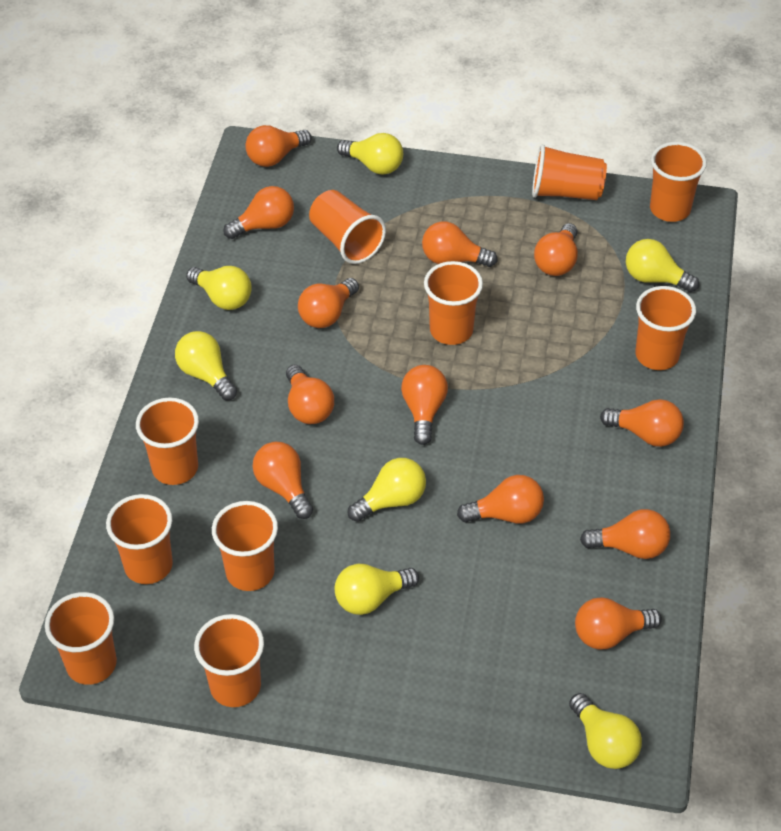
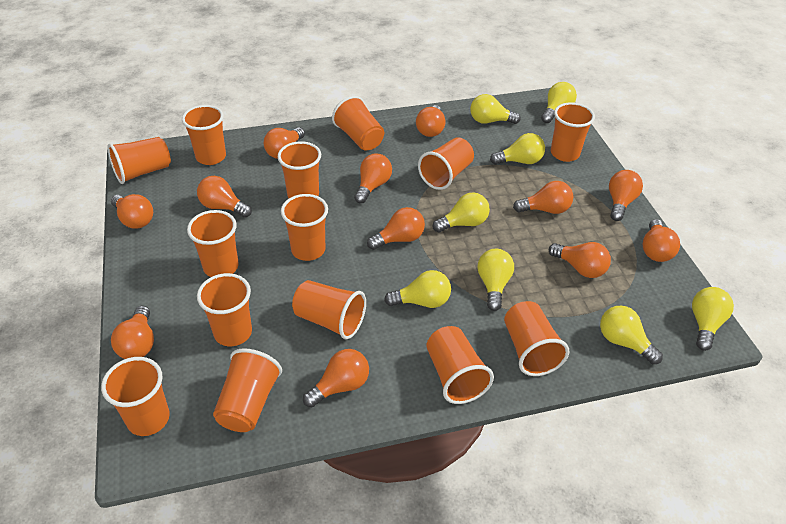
orange cup: 10 -> 14
yellow light bulb: 7 -> 8

